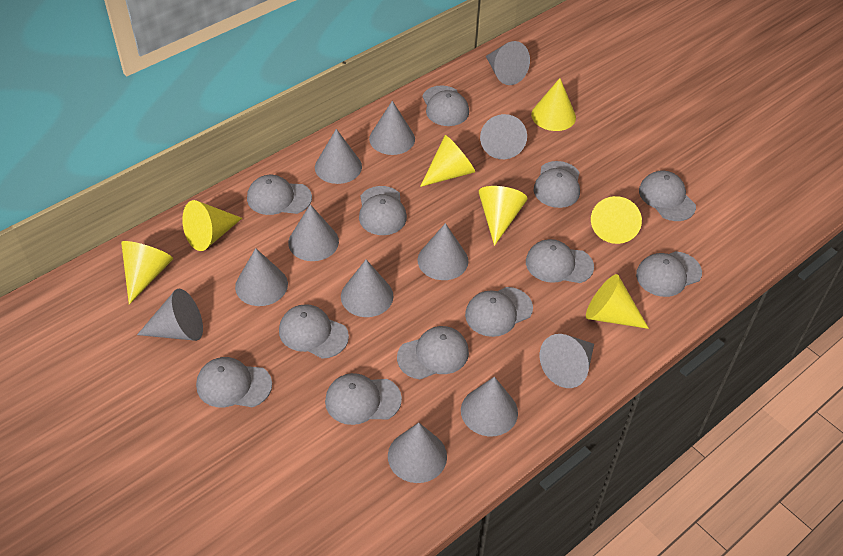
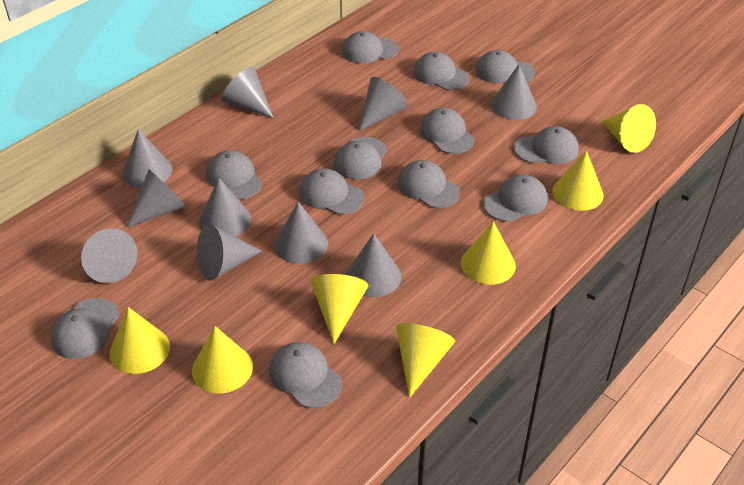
grey cone: 12 -> 10

